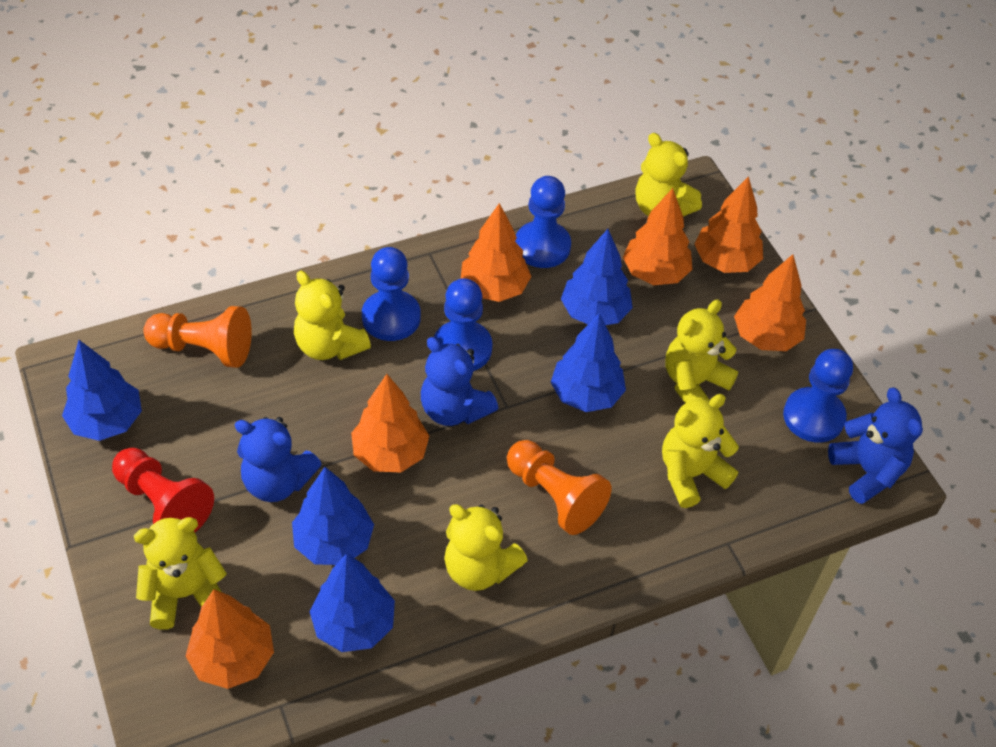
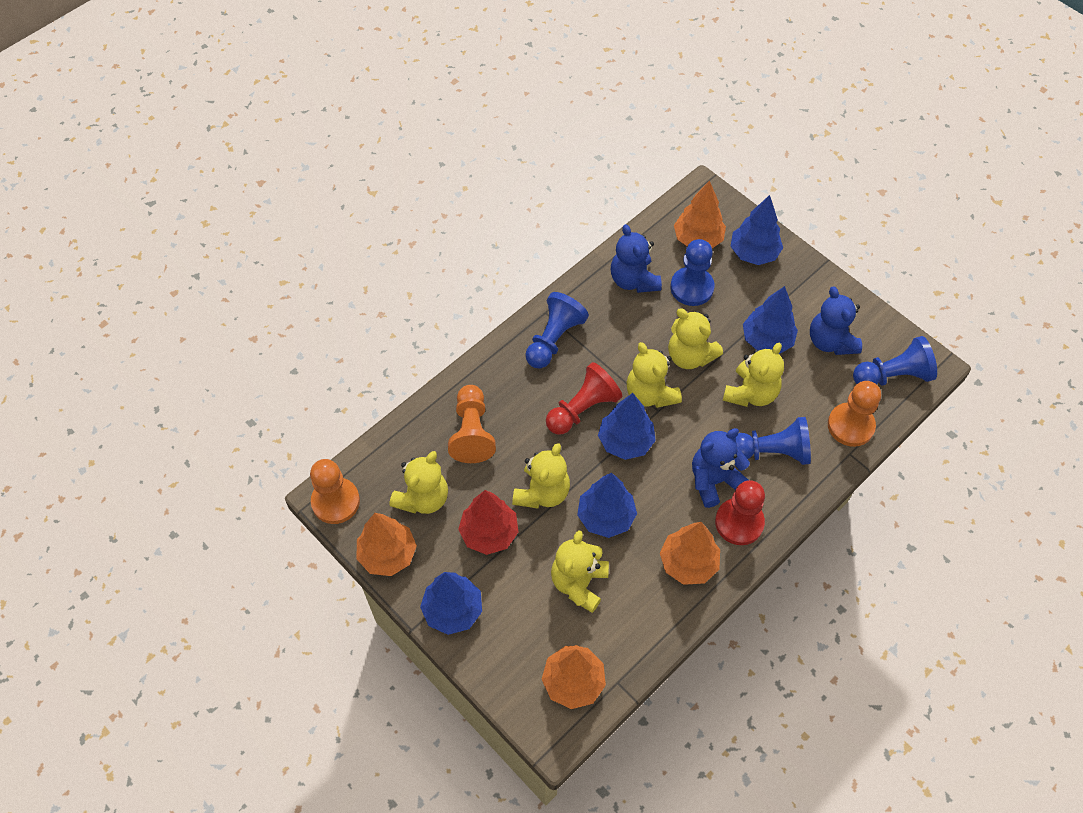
orange pawn: 2 -> 3
orange tree: 6 -> 4
red pawn: 1 -> 2
red tree: 0 -> 1

